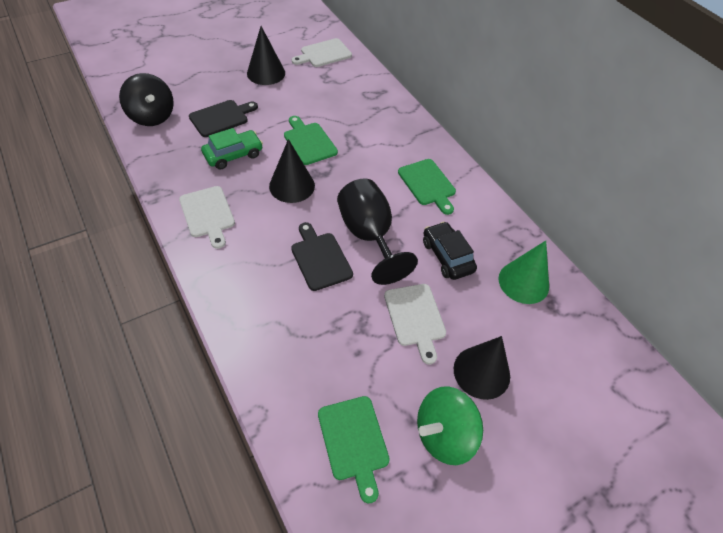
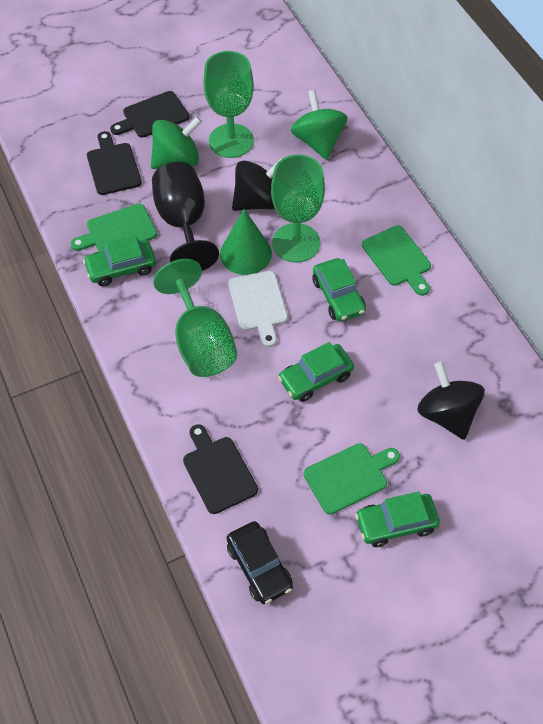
black cone: 3 -> 0
black cutting board: 2 -> 3
black spinning top: 1 -> 2
green car: 1 -> 4
green goblet: 0 -> 3
green spinning top: 1 -> 2
white cutting board: 3 -> 1

